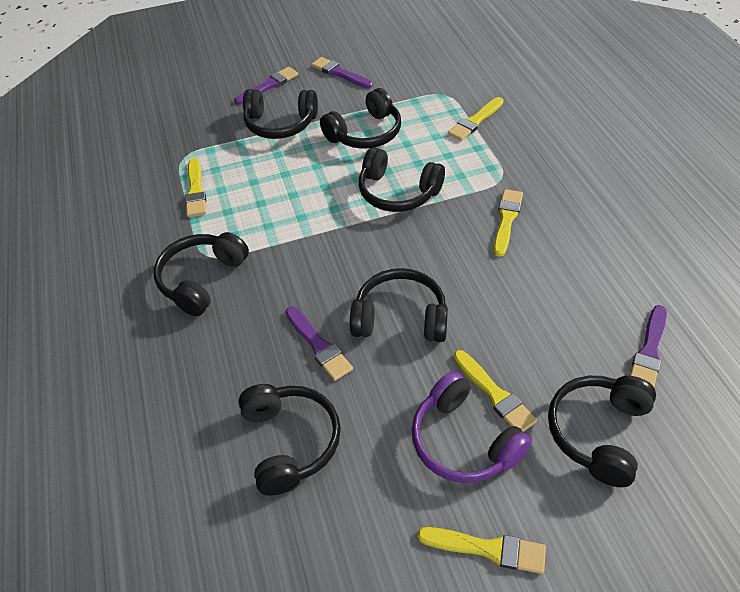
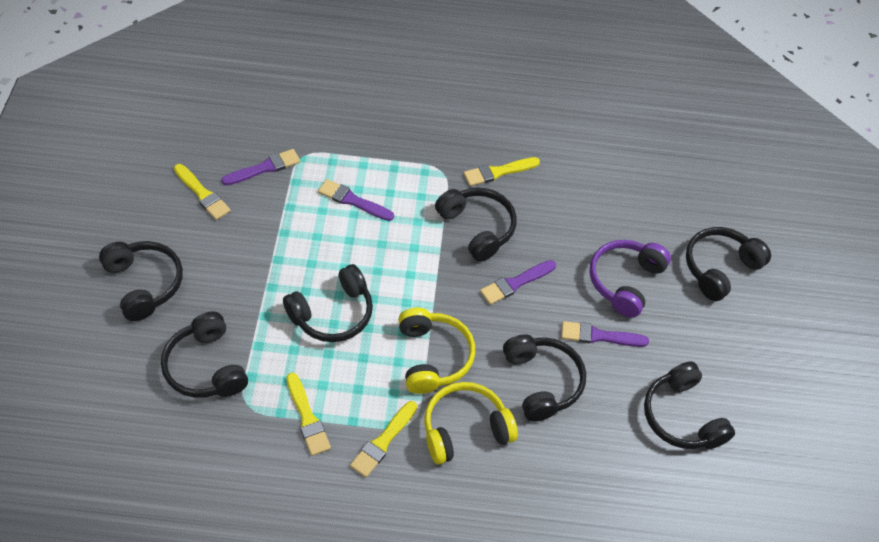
yellow brush: 5 -> 4
yellow headphones: 0 -> 2

